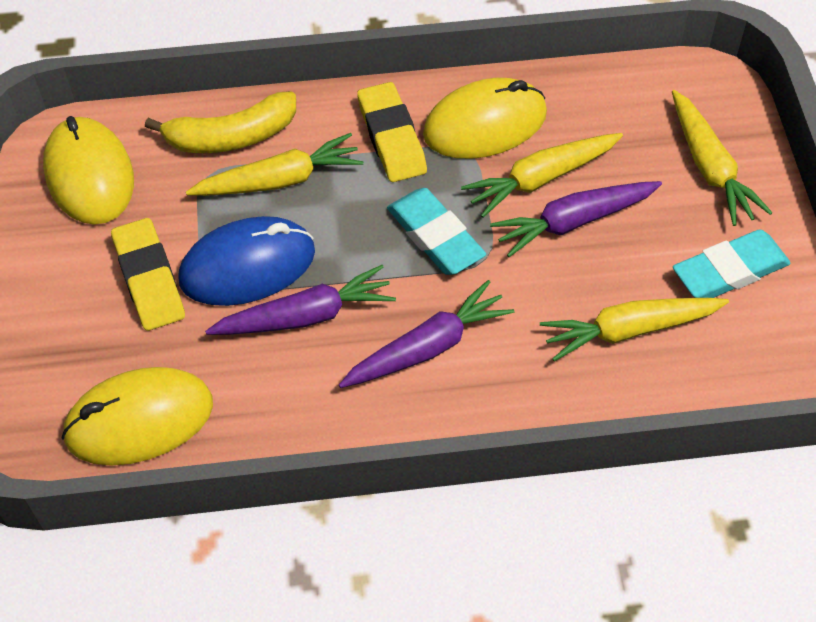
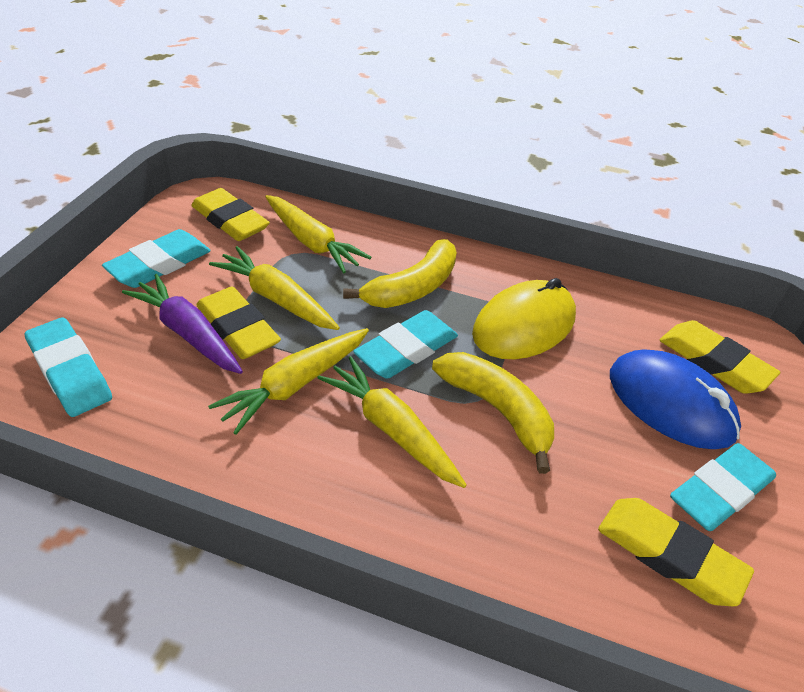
purple carrot: 3 -> 1
turquoise eraser: 2 -> 4
yellow banana: 1 -> 2
yellow eraser: 2 -> 4
yellow mouse: 3 -> 1

